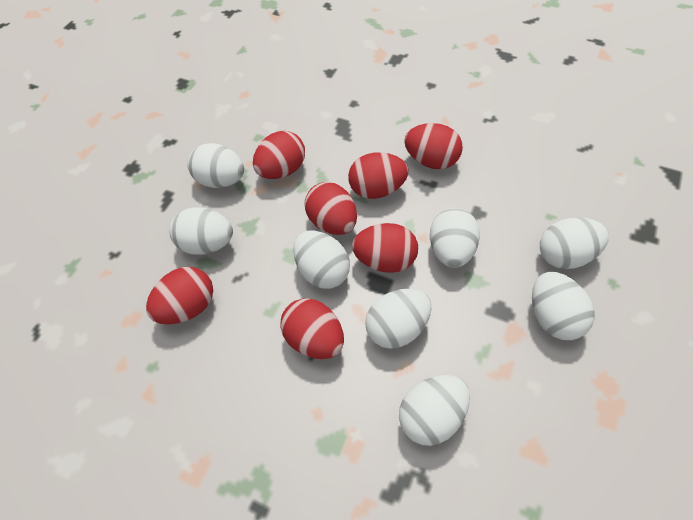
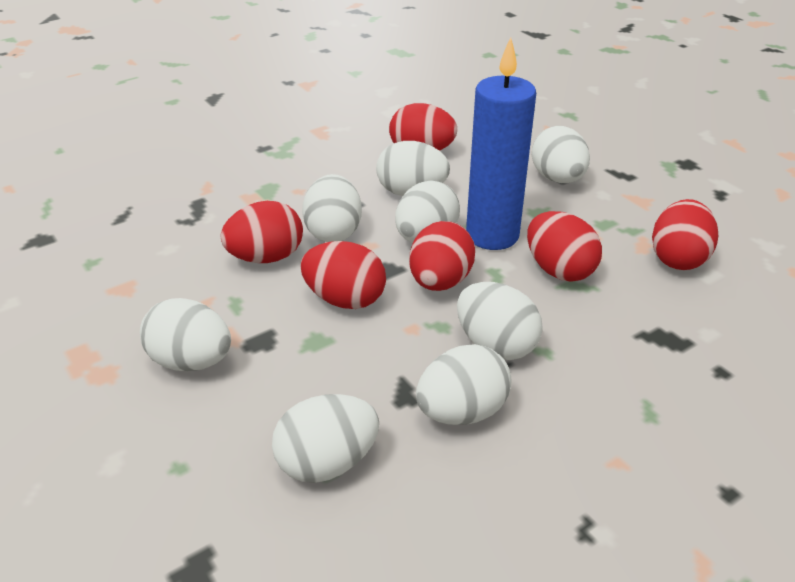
blue candle: 0 -> 1
red egg: 7 -> 6

